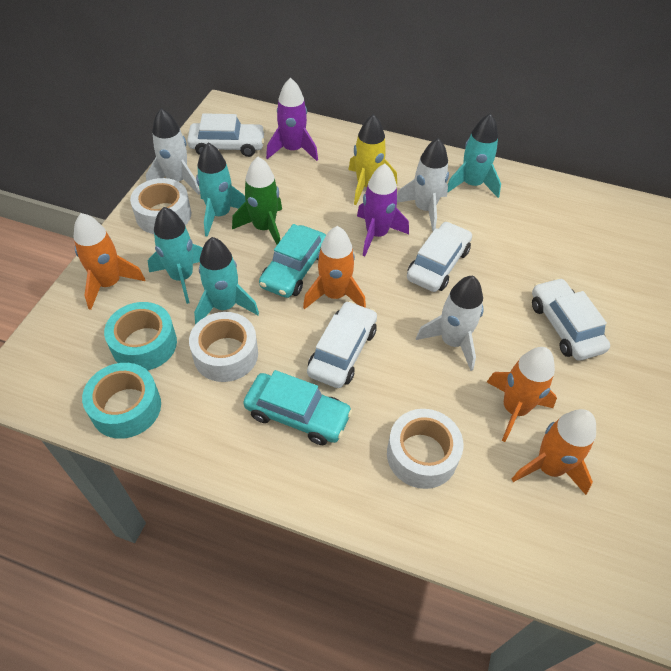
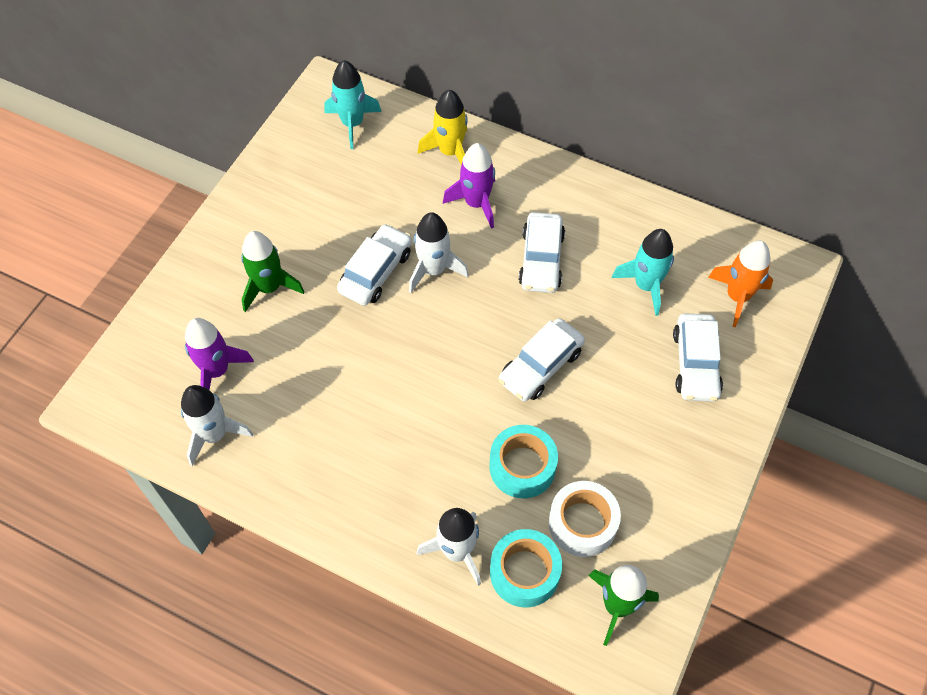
green rocket: 1 -> 2
orange rocket: 4 -> 1
turquoise car: 2 -> 0
turquoise rocket: 4 -> 2
white tape: 3 -> 1

